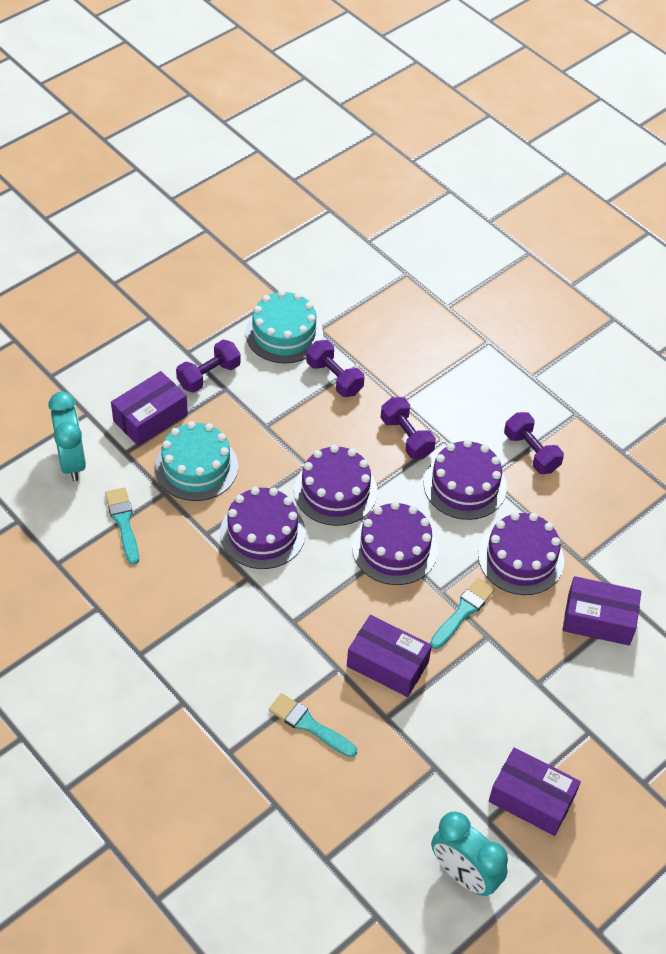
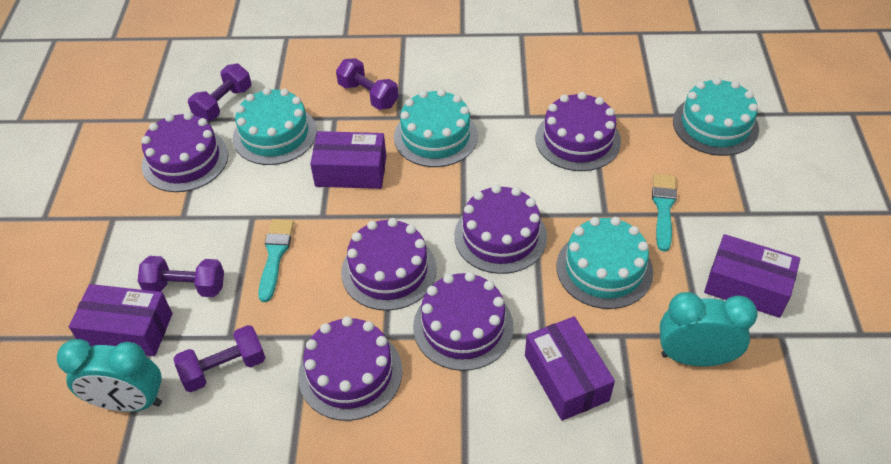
purple cake: 5 -> 6
turquoise brush: 3 -> 2
turquoise cake: 2 -> 4

